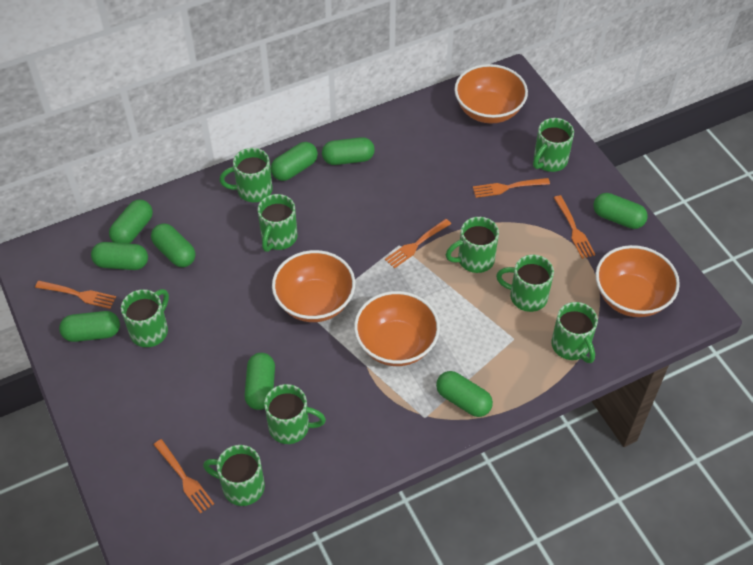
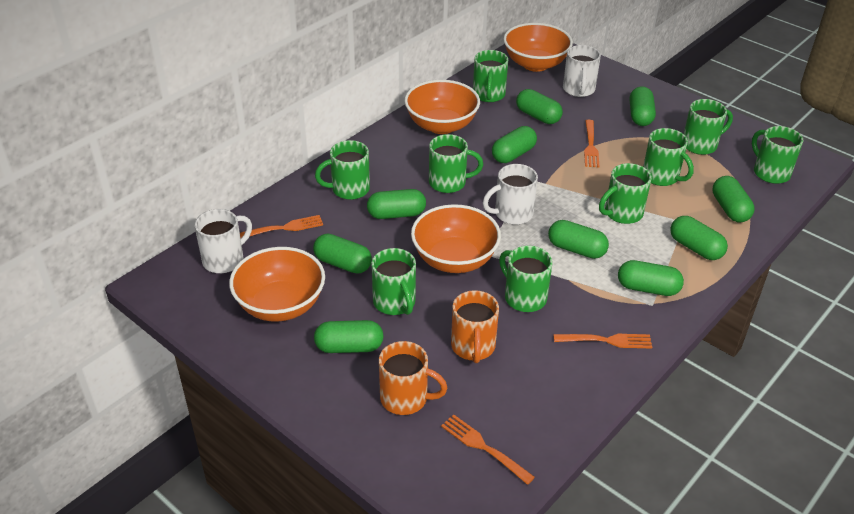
green capsule: 9 -> 10
orange fork: 5 -> 4
orange mug: 0 -> 2
white mug: 0 -> 3

